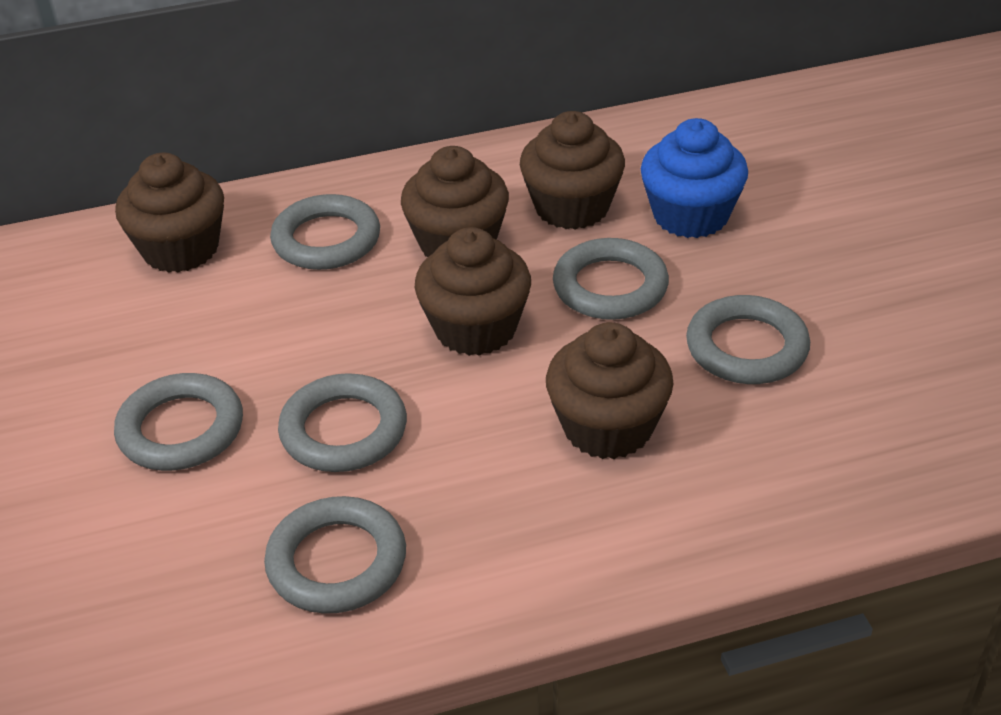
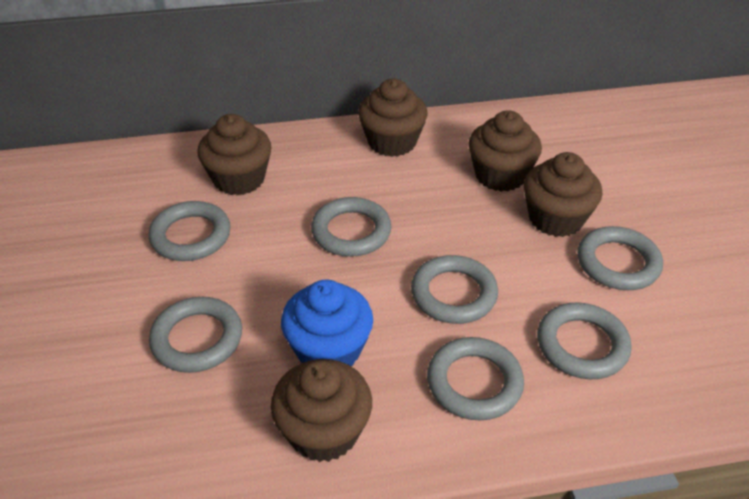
grey ring: 6 -> 7

